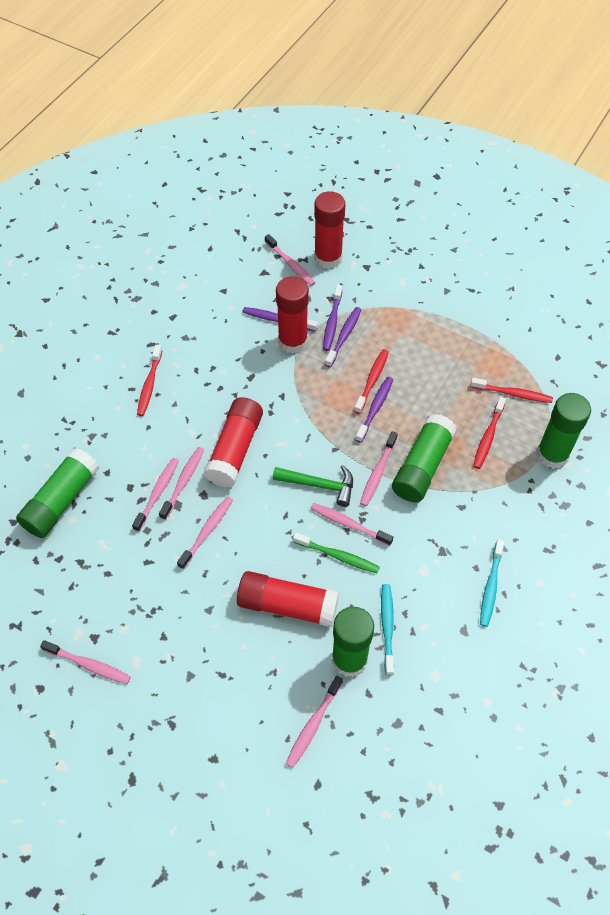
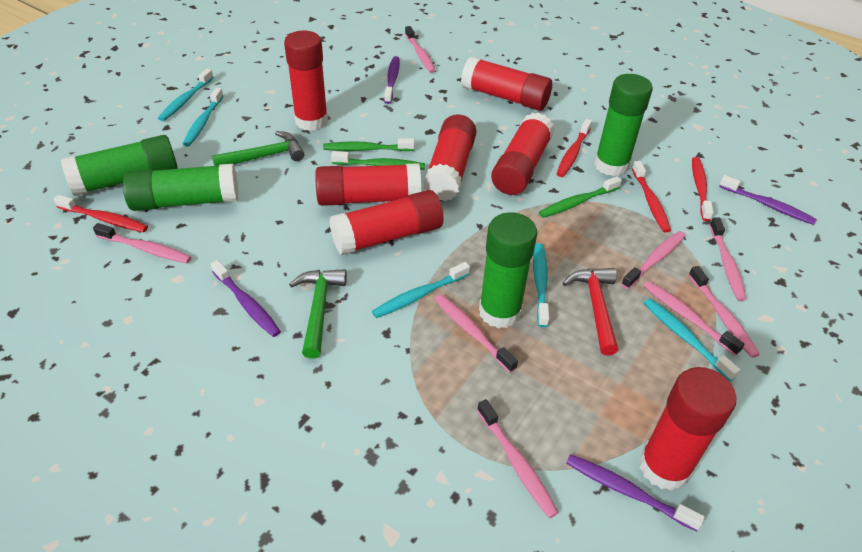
green hammer: 1 -> 2
green toothbrush: 1 -> 3
red glue stick: 4 -> 7
red hammer: 0 -> 1
turquoise toothbrush: 2 -> 5

